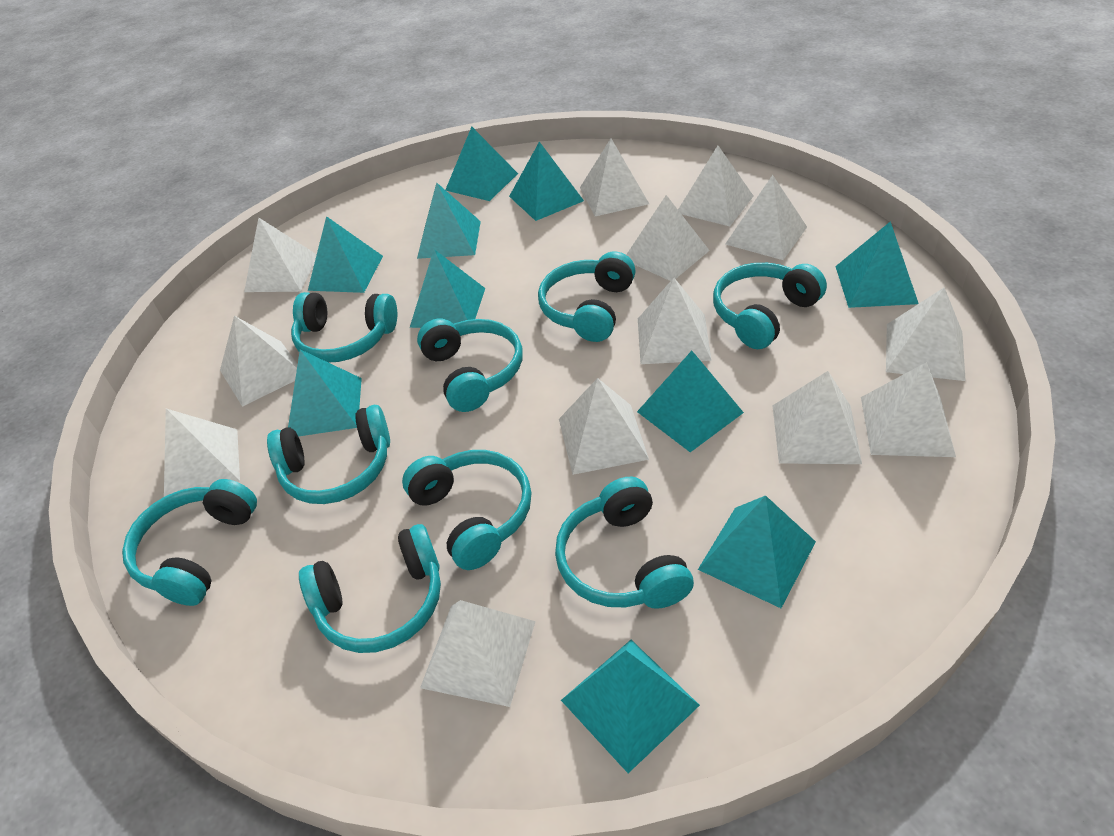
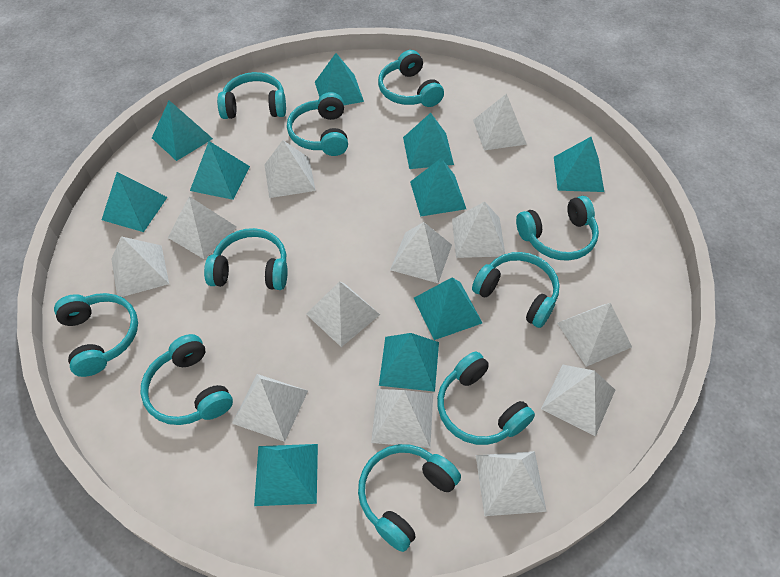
turquoise headphones: 9 -> 10
white pyramid: 13 -> 12

